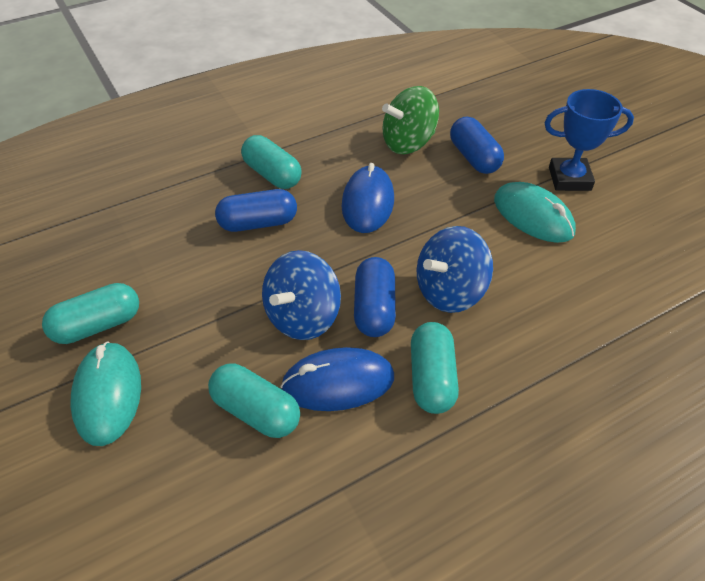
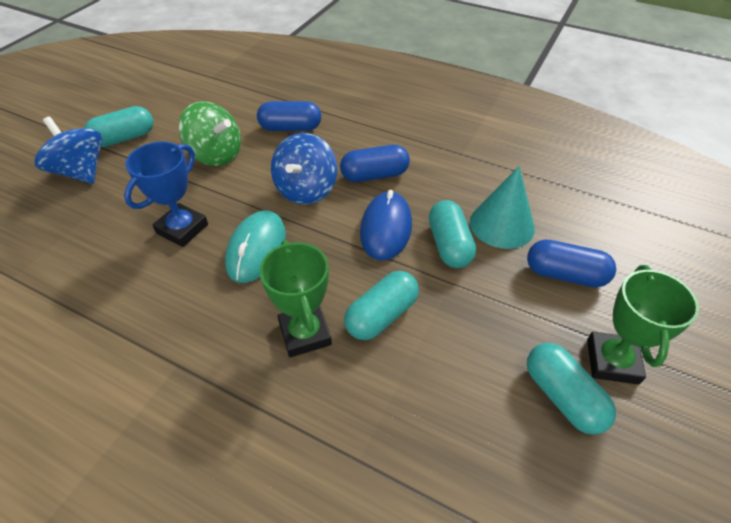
blue mouse: 2 -> 1
green trophy: 0 -> 2
turquoise cone: 0 -> 1
turquoise mouse: 2 -> 1

